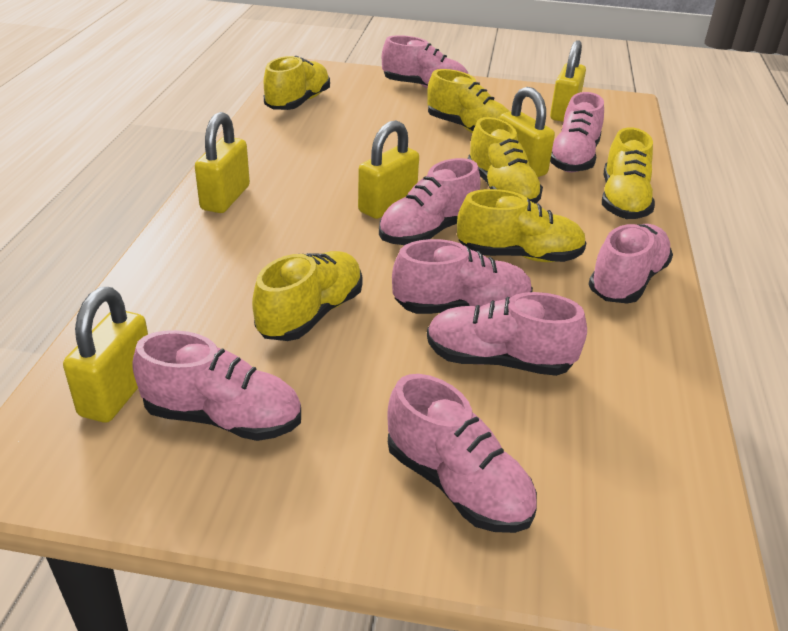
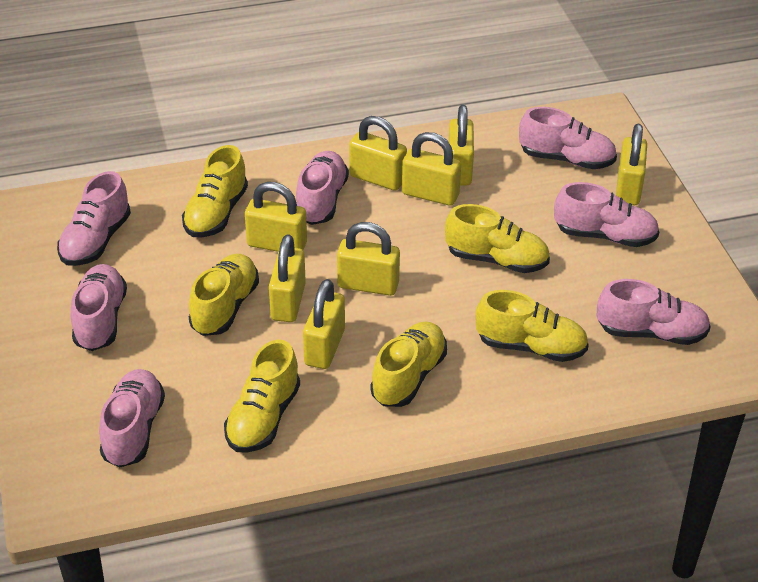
pink shoe: 8 -> 7
yellow padlock: 5 -> 8

